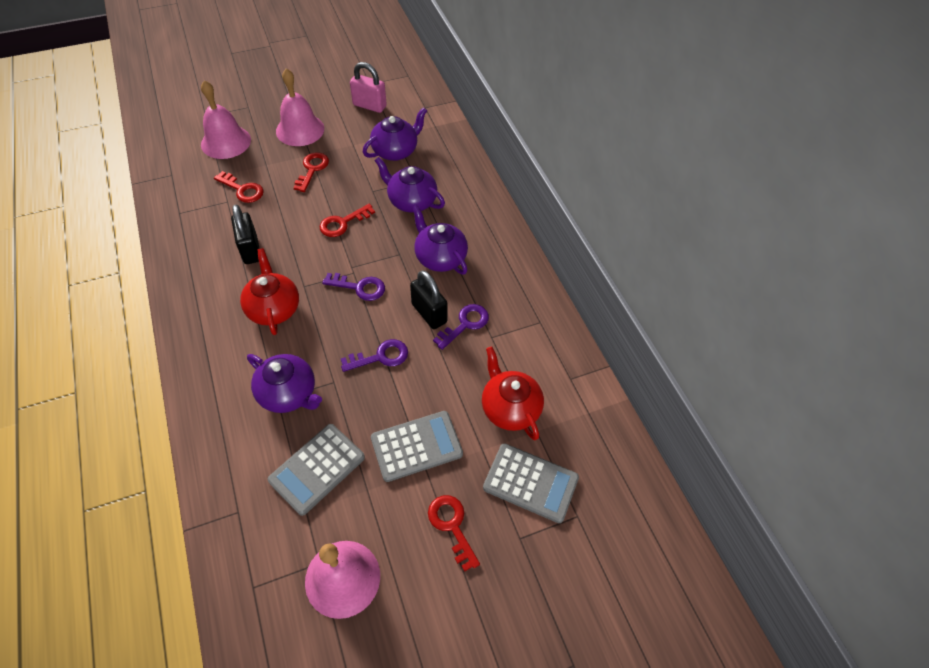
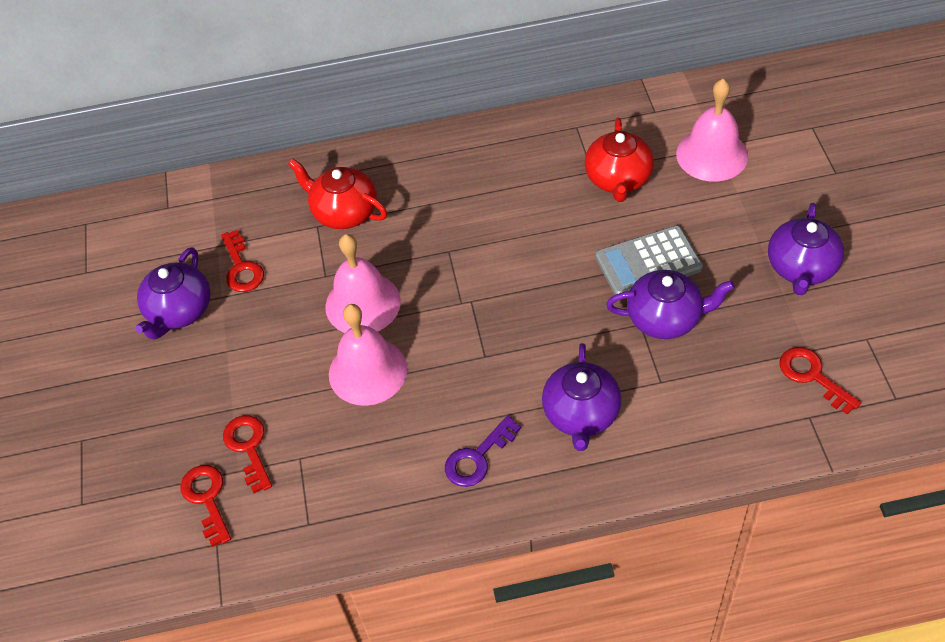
black padlock: 2 -> 0
grey calculator: 3 -> 1
pink padlock: 1 -> 0
purple key: 3 -> 1

